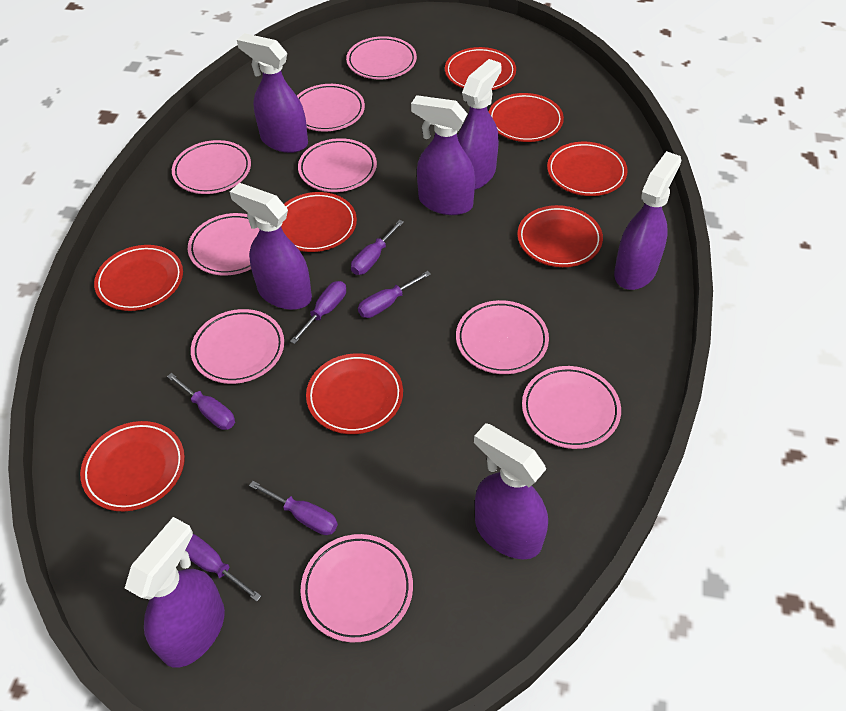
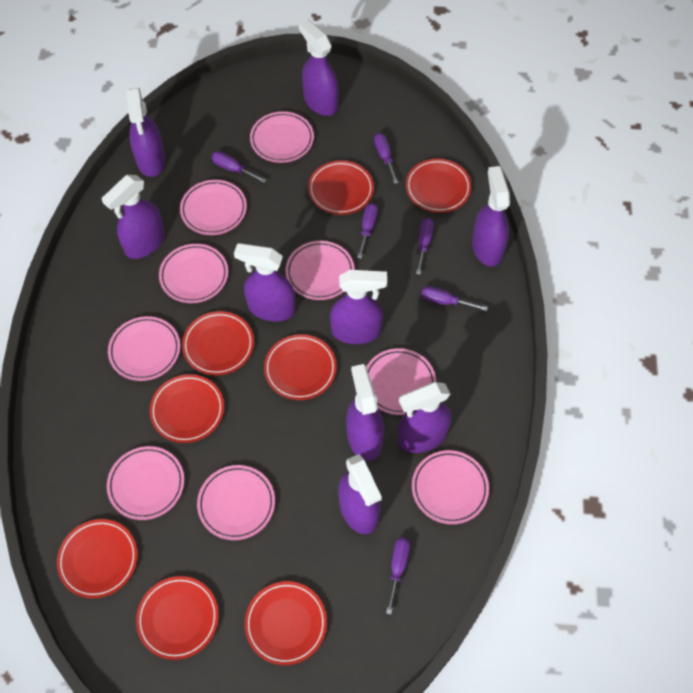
purple spray bottle: 7 -> 9

